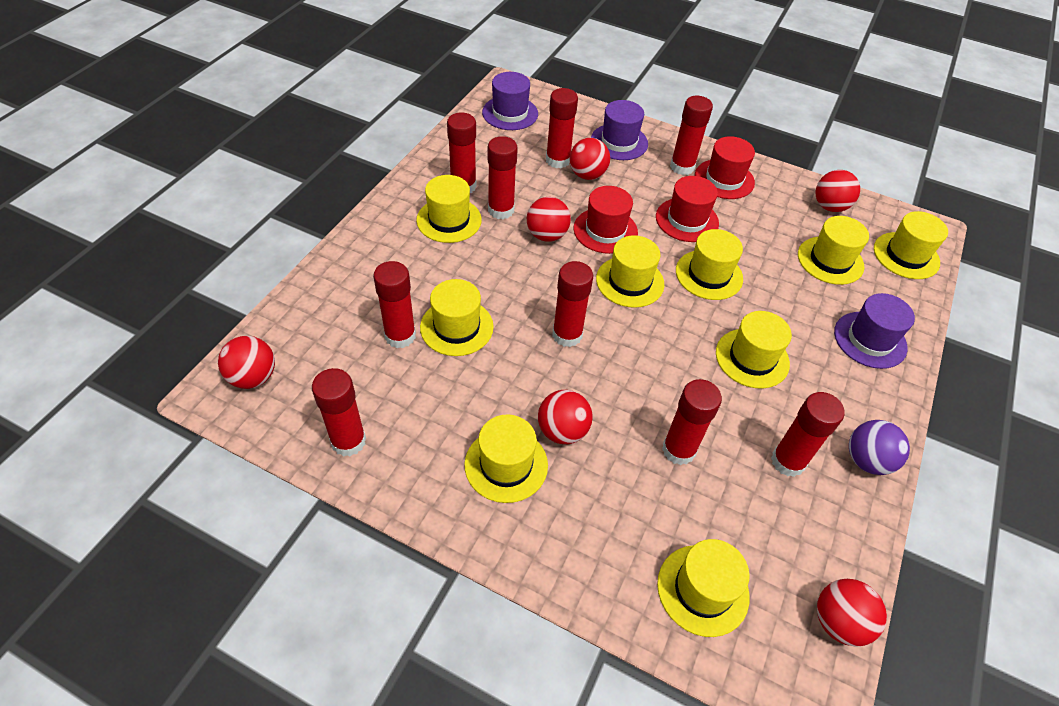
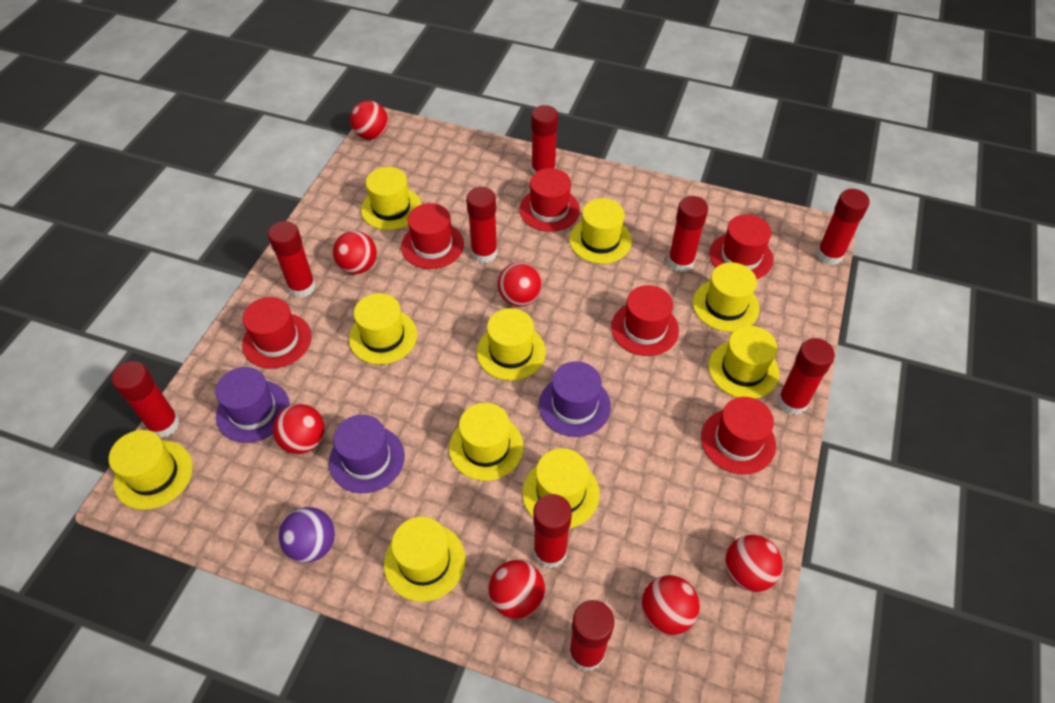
red ball: 6 -> 7
red hat: 3 -> 6
yellow hat: 9 -> 10

